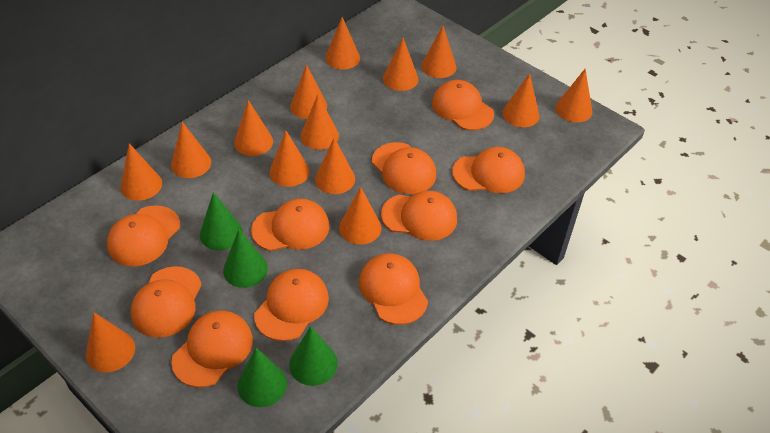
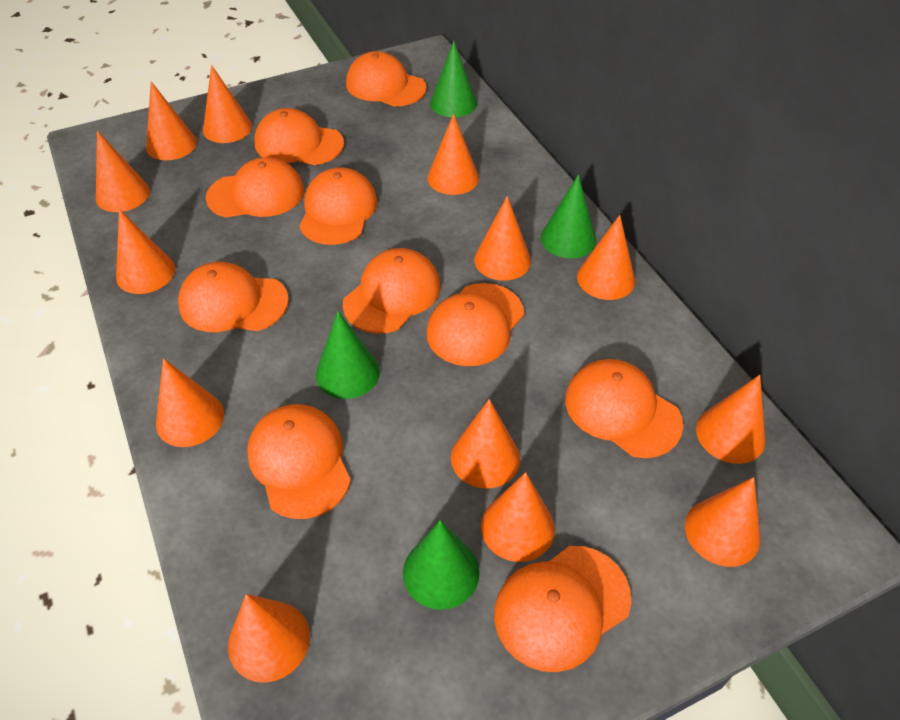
orange cone: 14 -> 13

